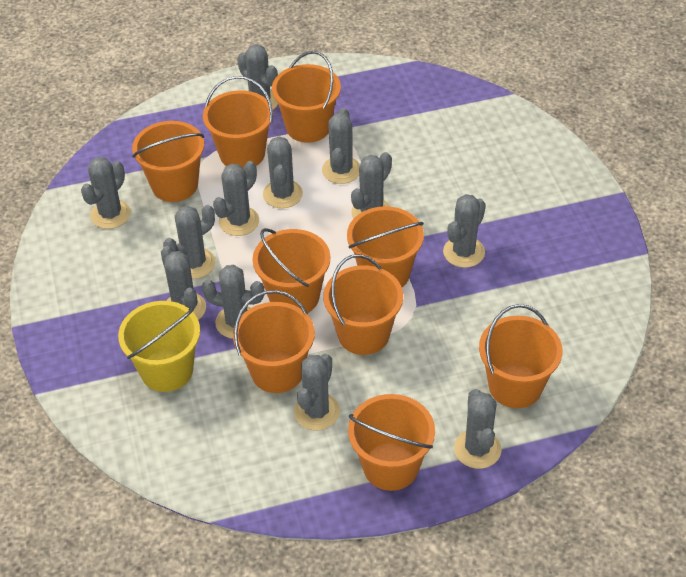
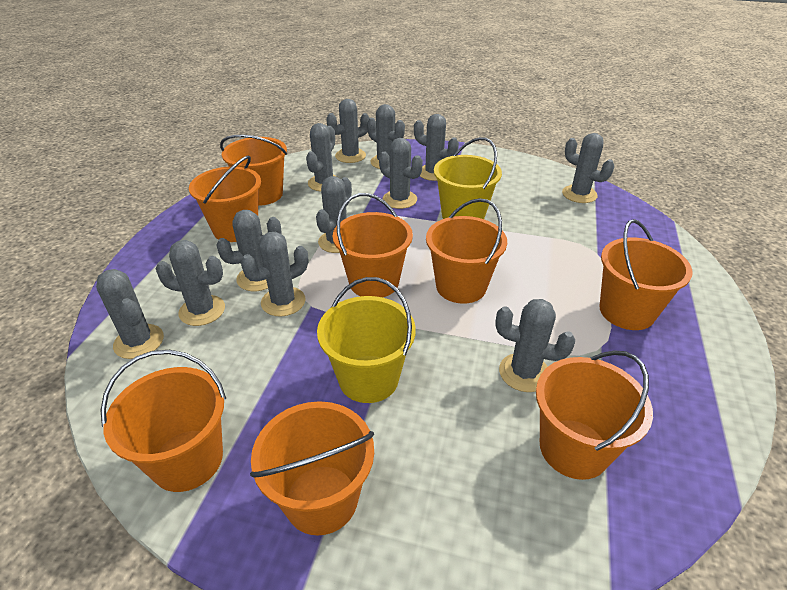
orange bucket: 9 -> 8
yellow bucket: 1 -> 2

